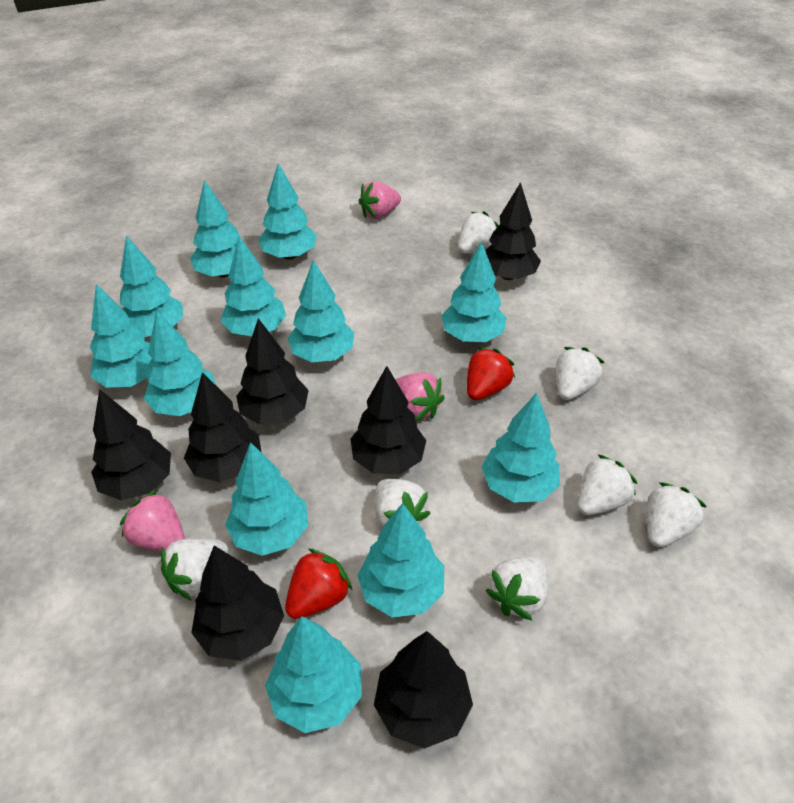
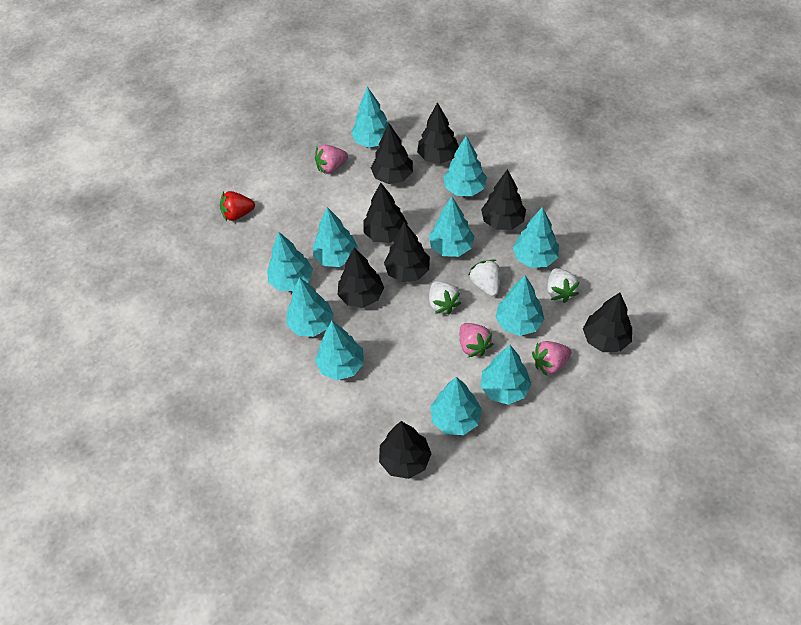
black tree: 7 -> 8
red strawberry: 2 -> 1
turquoise tree: 12 -> 11
white strawberry: 7 -> 3

